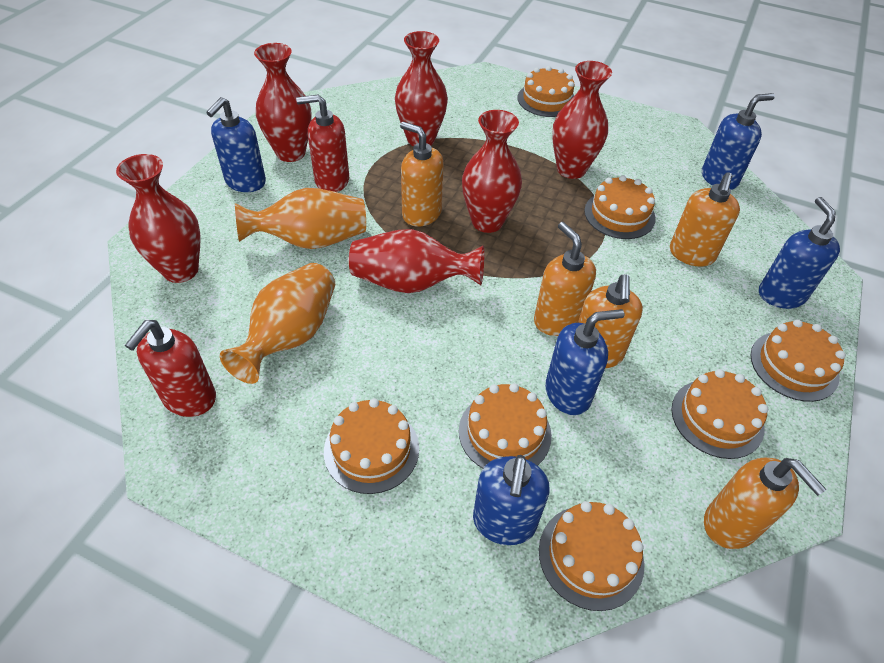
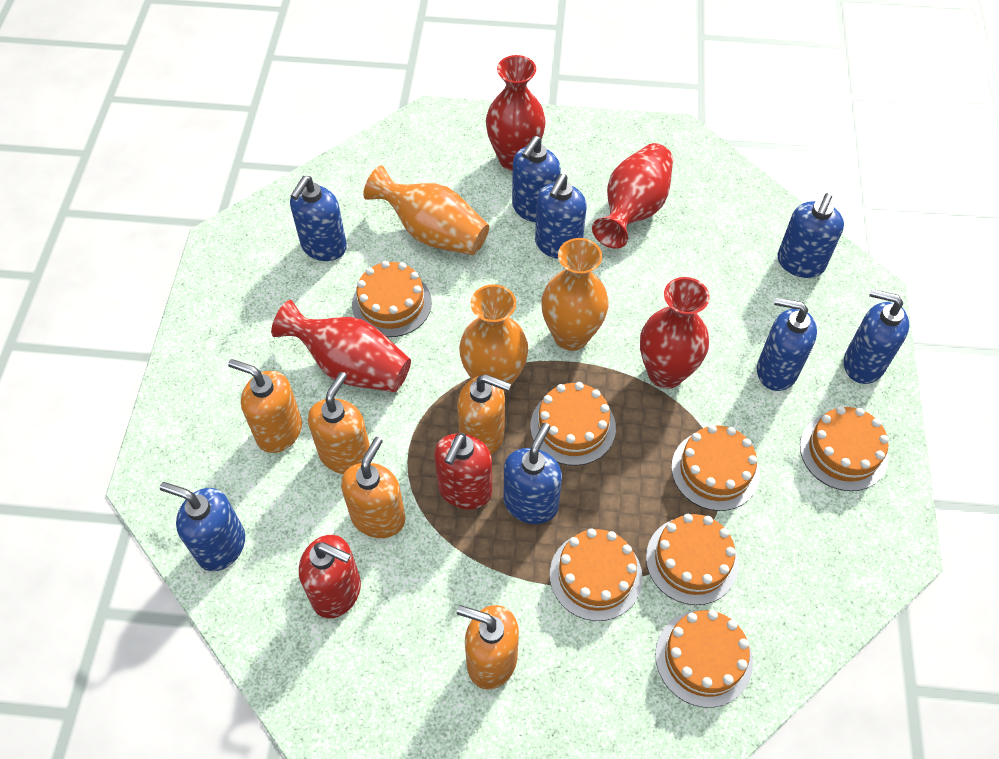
blue soap dispenser: 5 -> 8
orange vase: 2 -> 3
red vase: 6 -> 4

